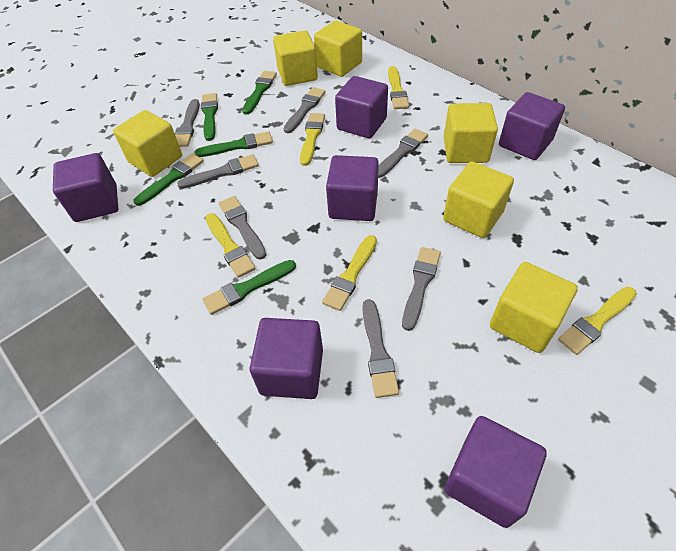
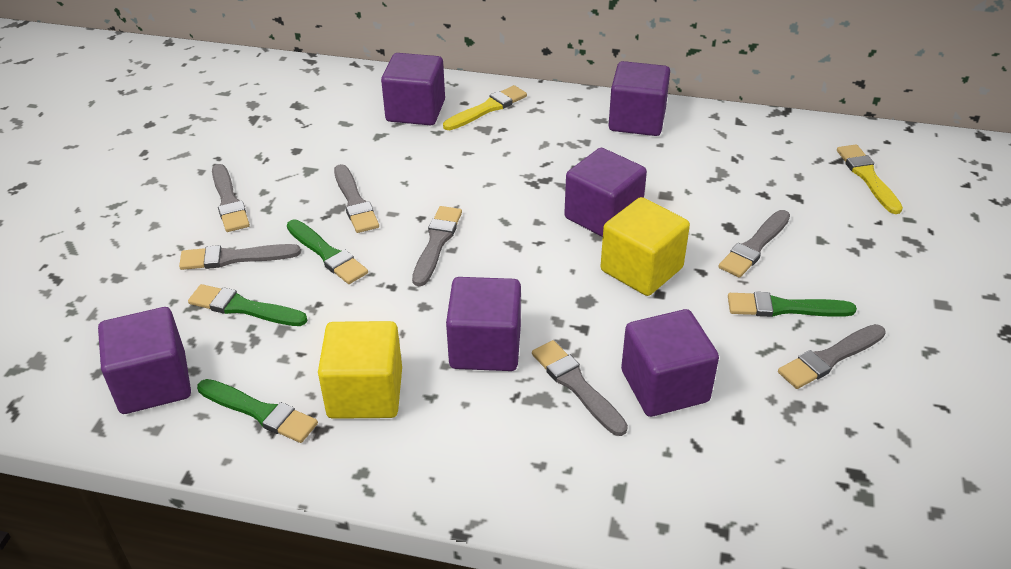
green brush: 5 -> 4
yellow brush: 5 -> 2
yellow cube: 6 -> 2

